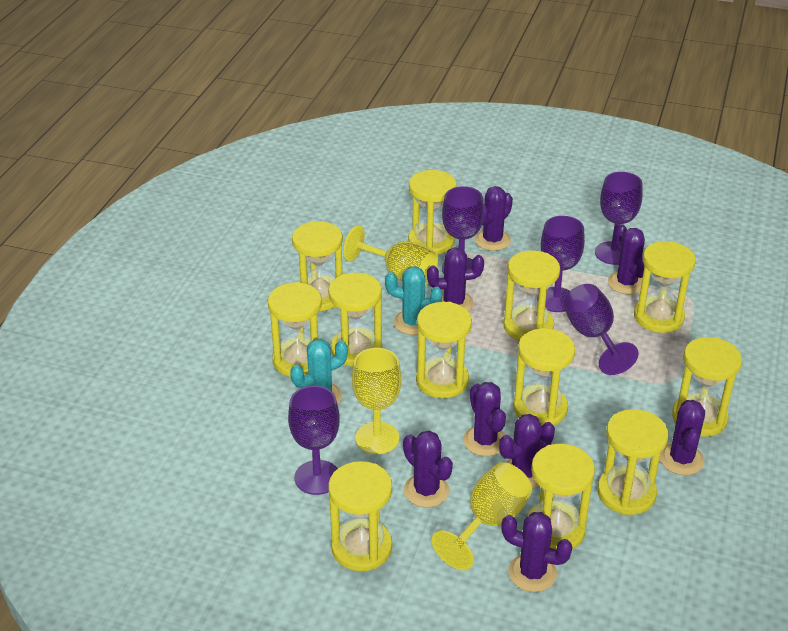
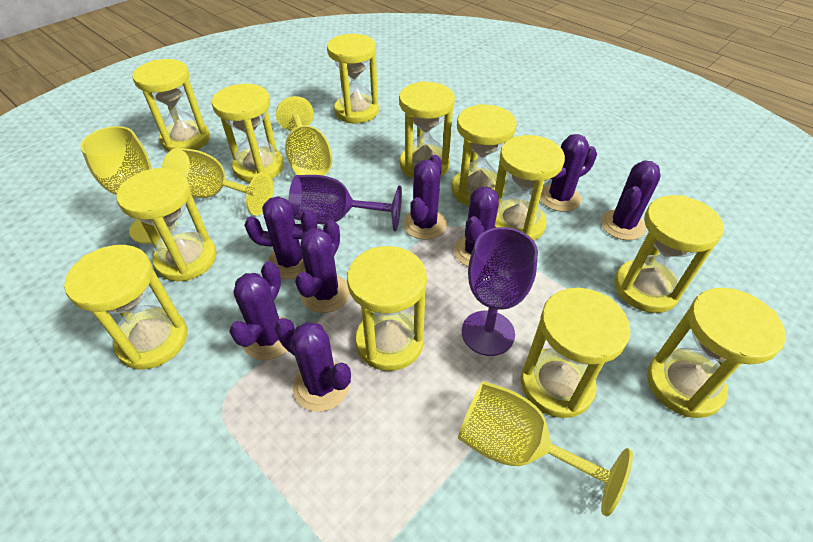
purple goblet: 5 -> 2
turquoise cactus: 2 -> 0
yellow goblet: 3 -> 4

